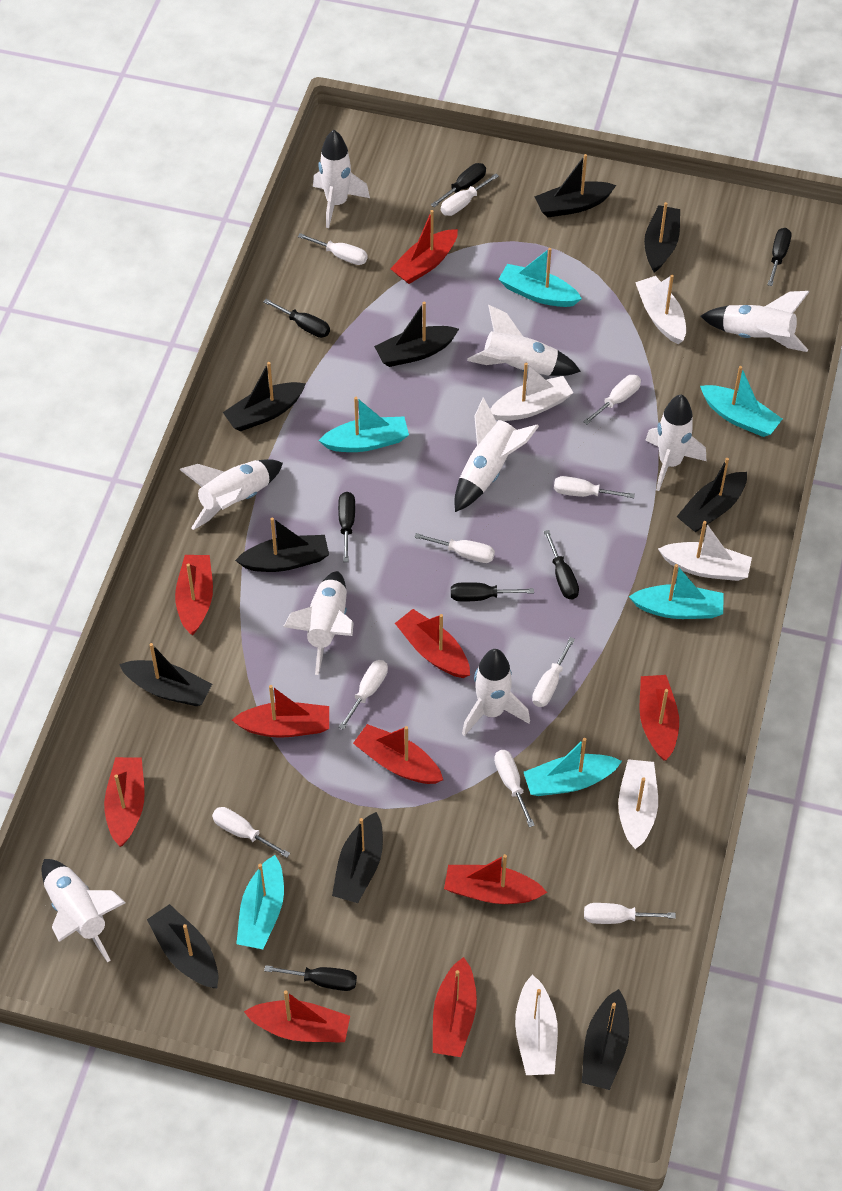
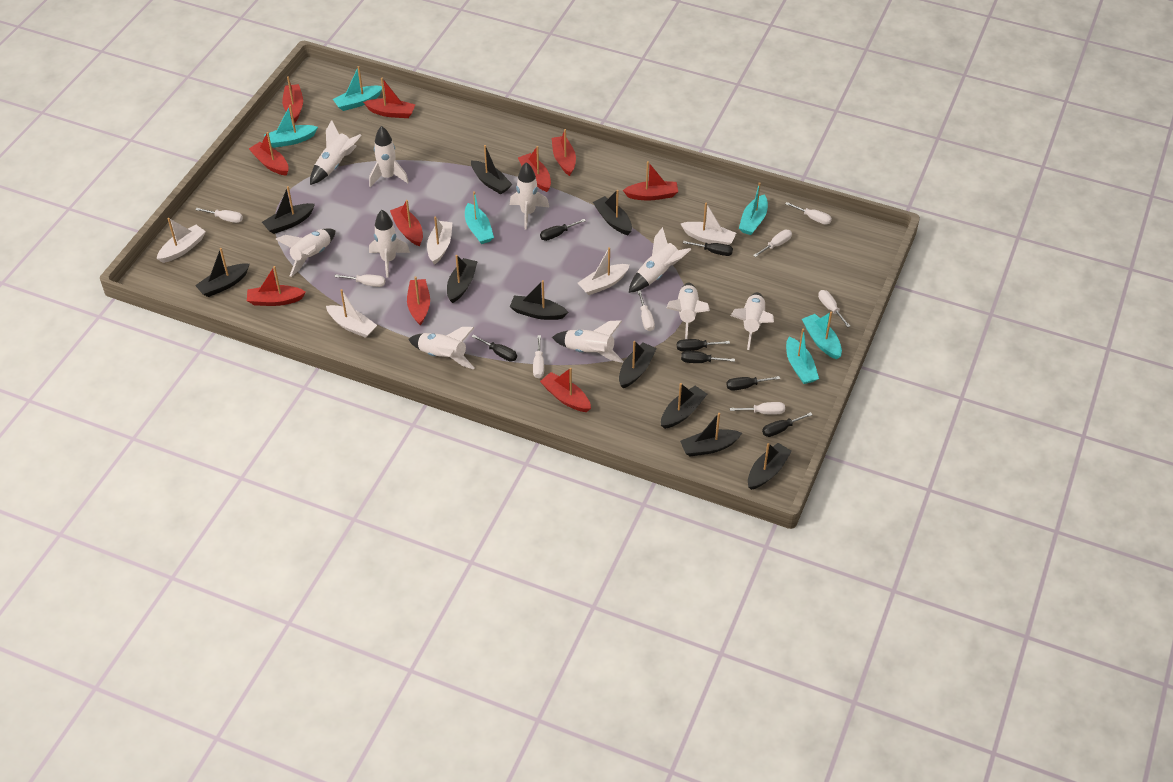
white rocket: 9 -> 10
white screwdriver: 10 -> 8

